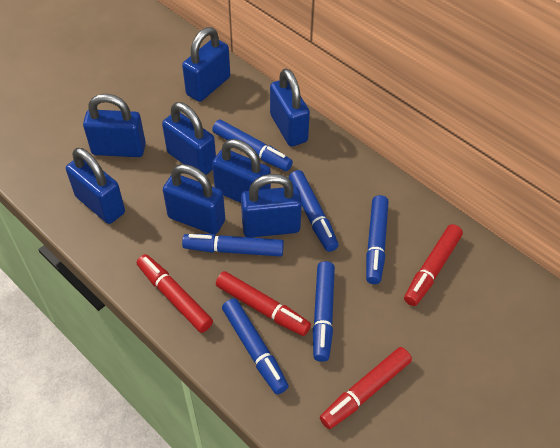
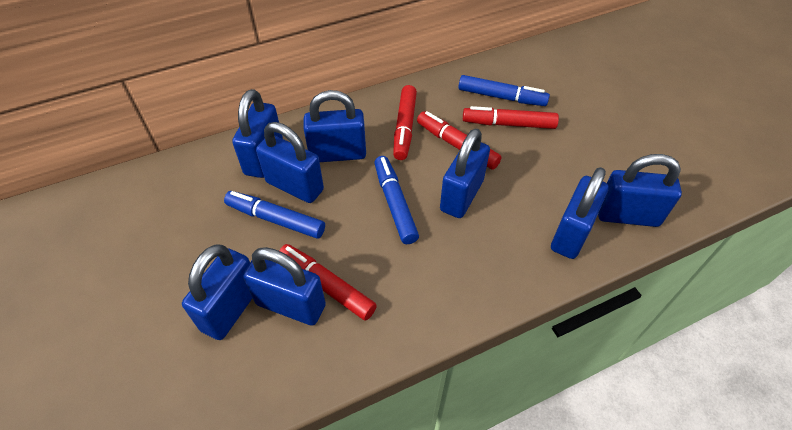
blue marker: 6 -> 3

